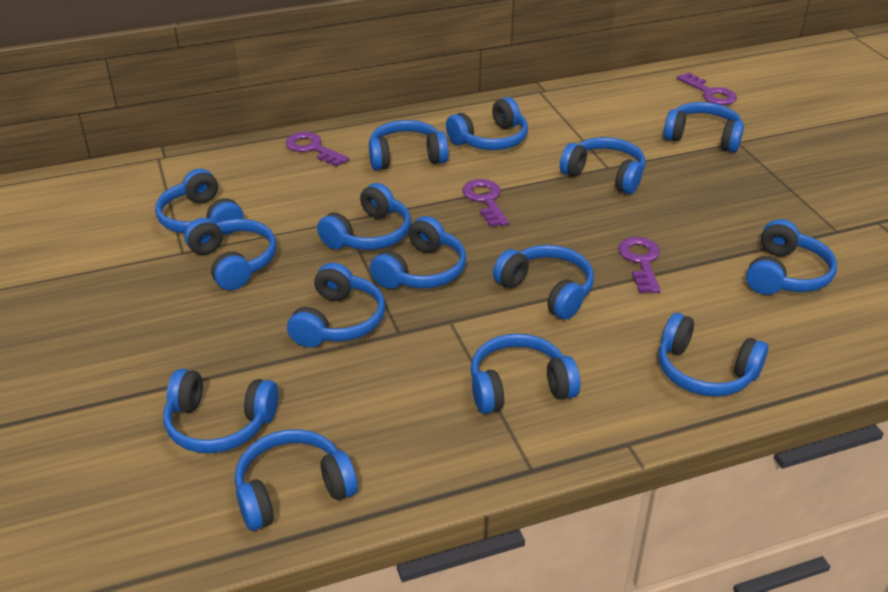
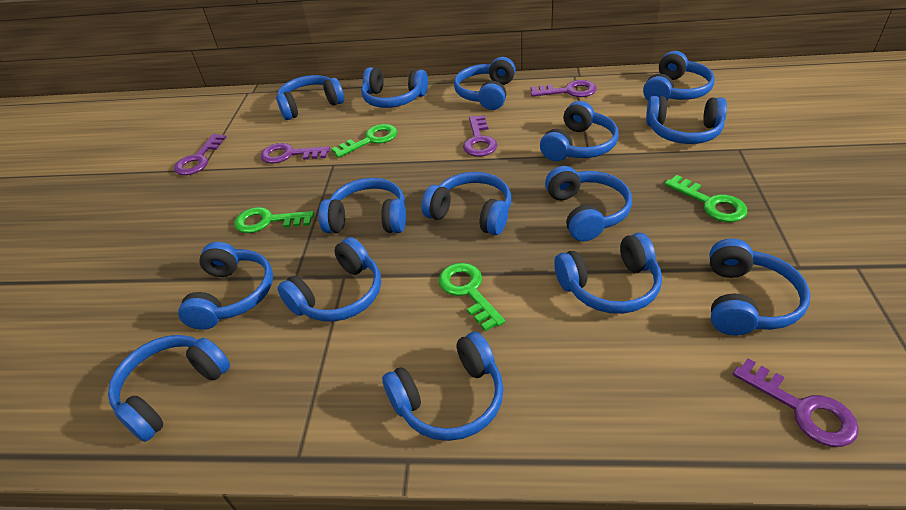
green key: 0 -> 4
purple key: 4 -> 5

